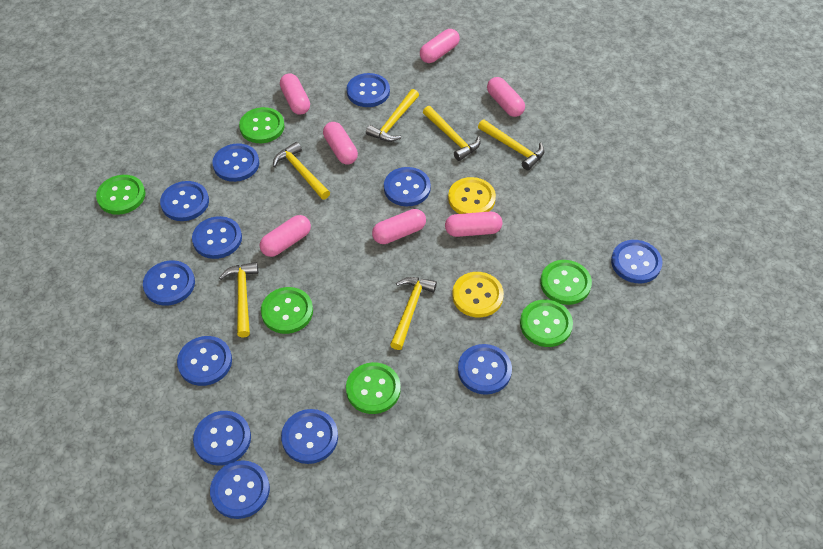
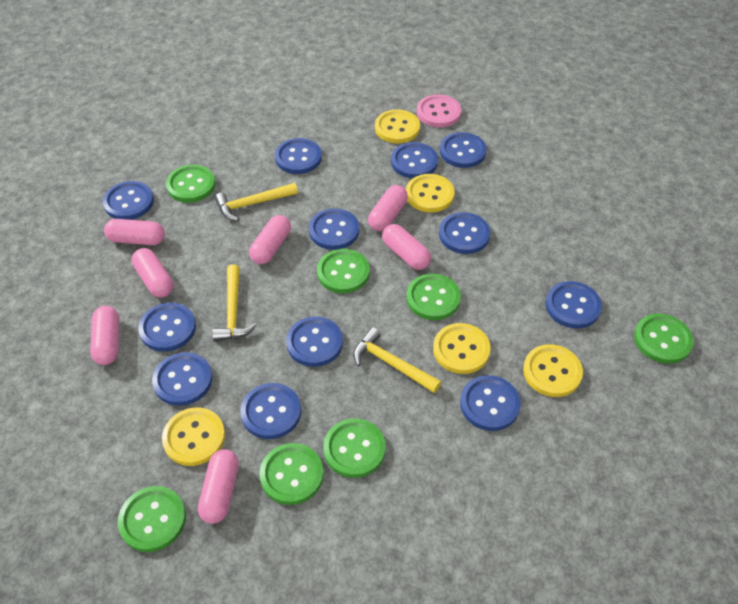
green button: 6 -> 7
pink button: 0 -> 1
yellow button: 2 -> 5
yellow hammer: 6 -> 3

